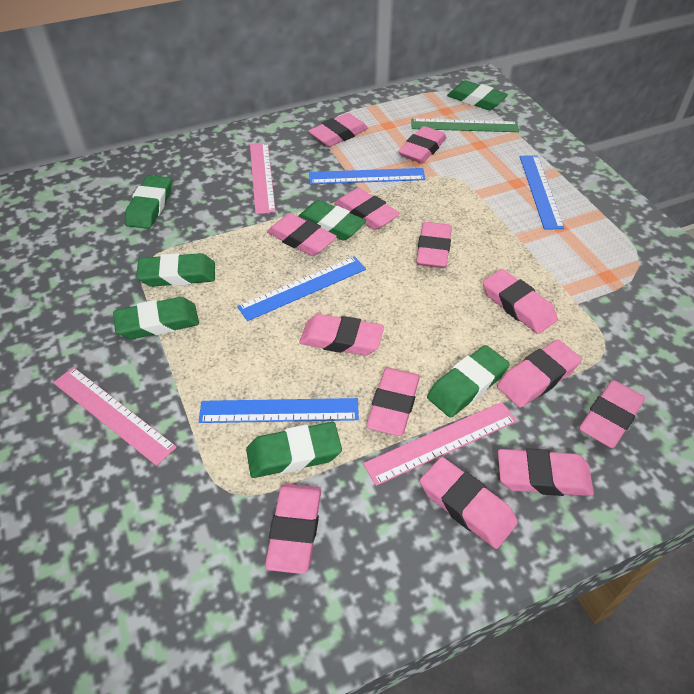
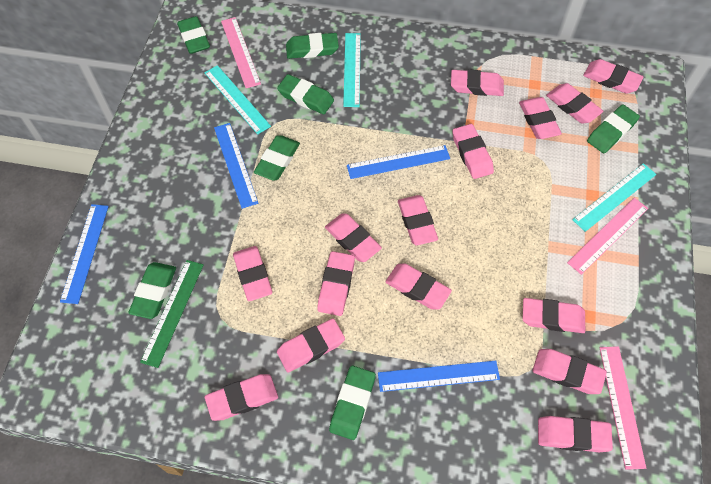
pink eraser: 13 -> 15
turquoise ruler: 0 -> 3

